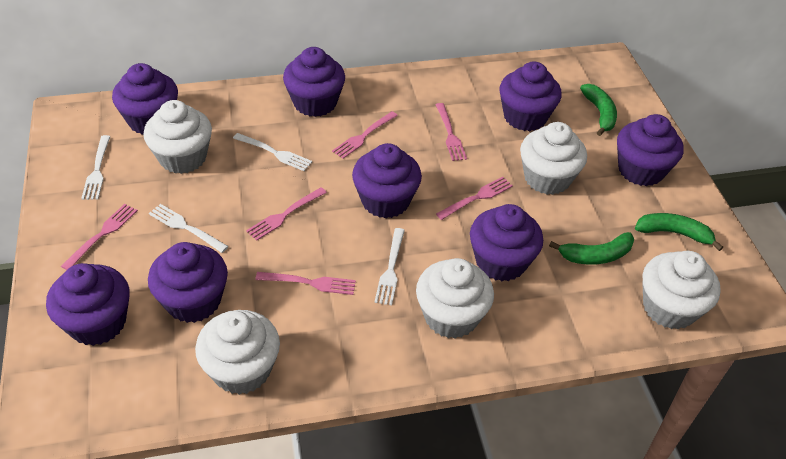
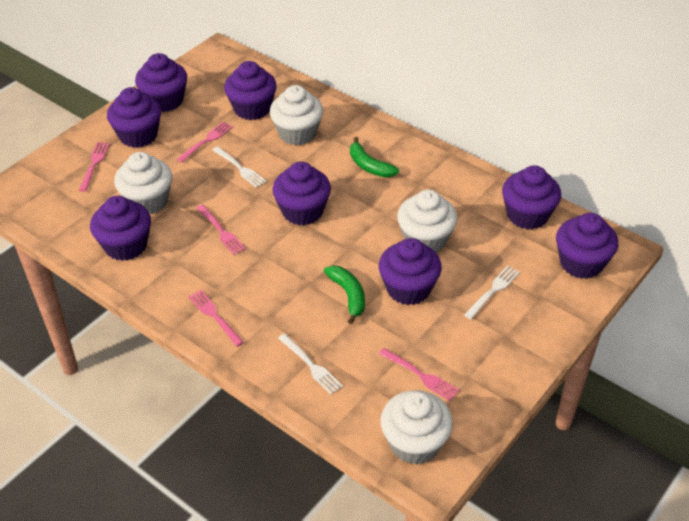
green banana: 3 -> 2
pink fork: 6 -> 5
white cupcake: 5 -> 4
white fork: 4 -> 3

